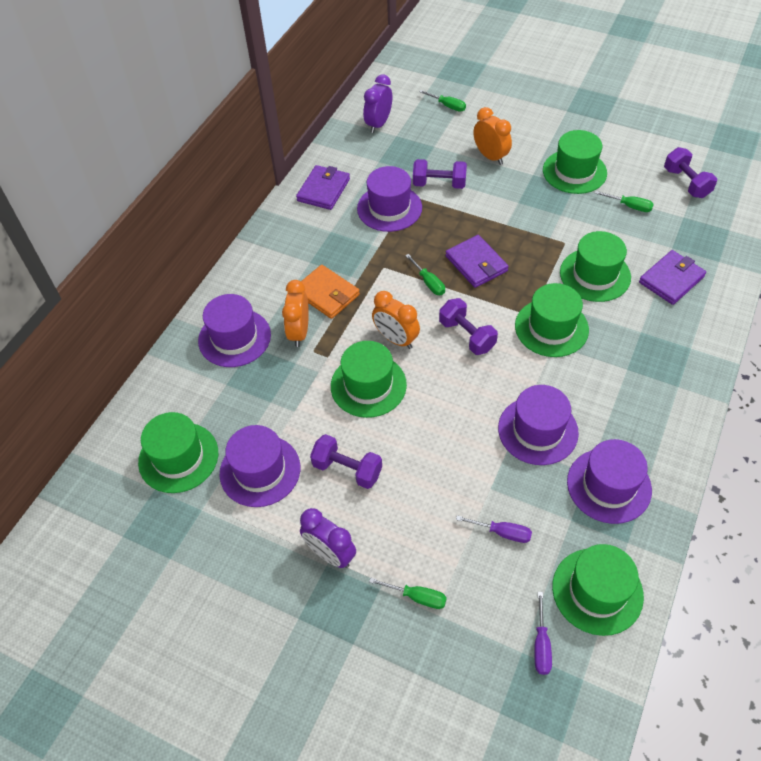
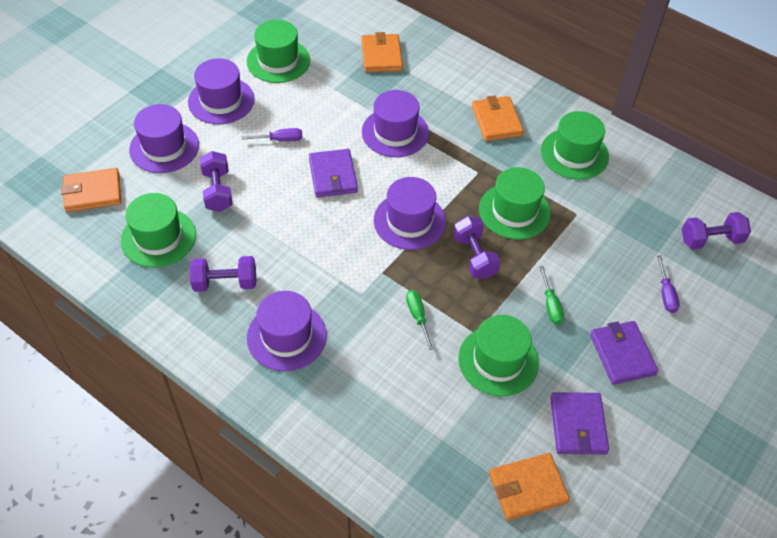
green hat: 6 -> 5
green screwdriver: 4 -> 2
orange clock: 3 -> 0
orange wallet: 1 -> 4
purple clock: 2 -> 0

